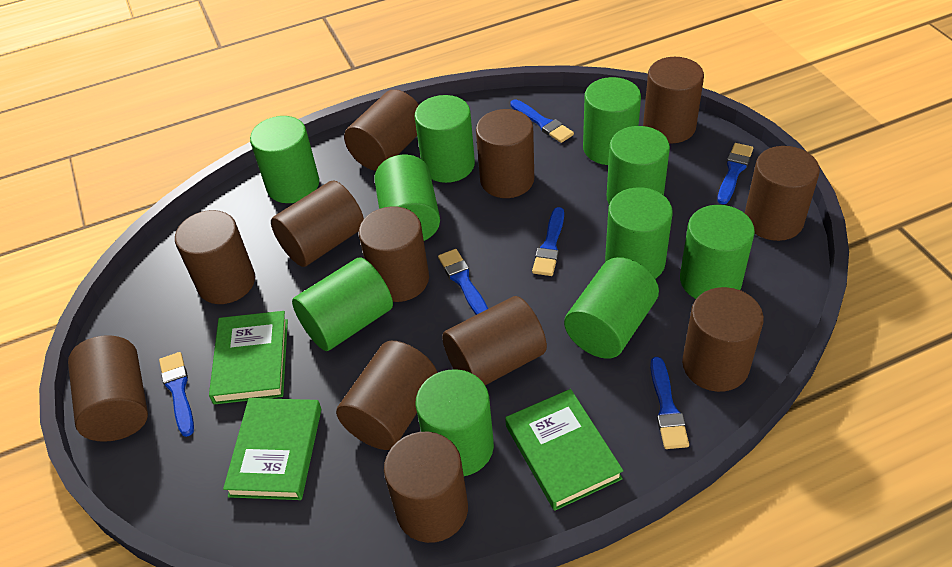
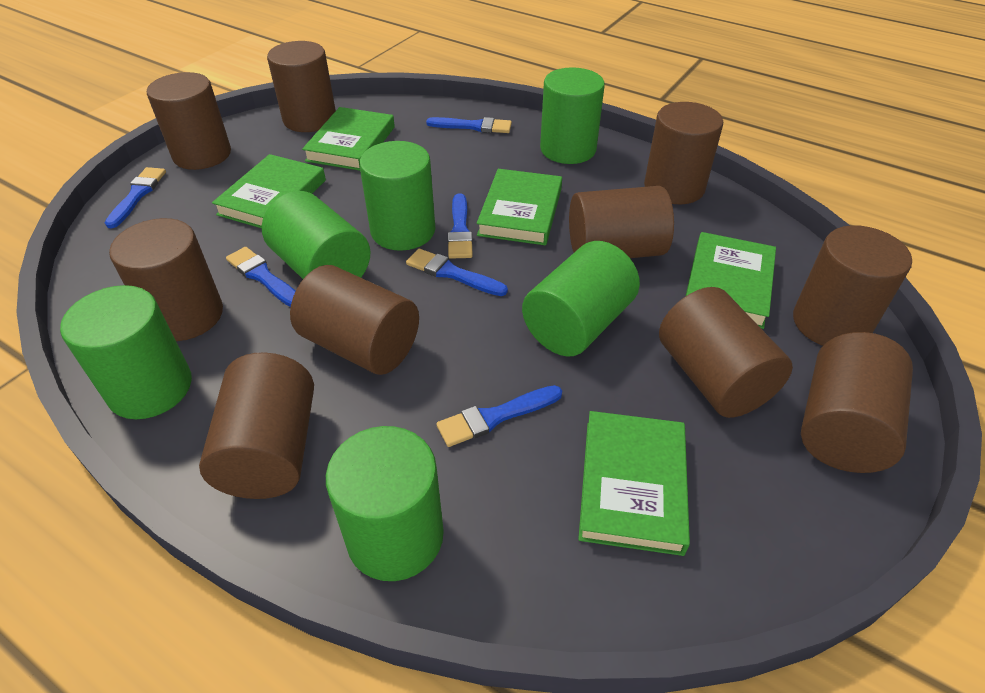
brown cylinder: 12 -> 10
green book: 3 -> 5
green cylinder: 10 -> 6

